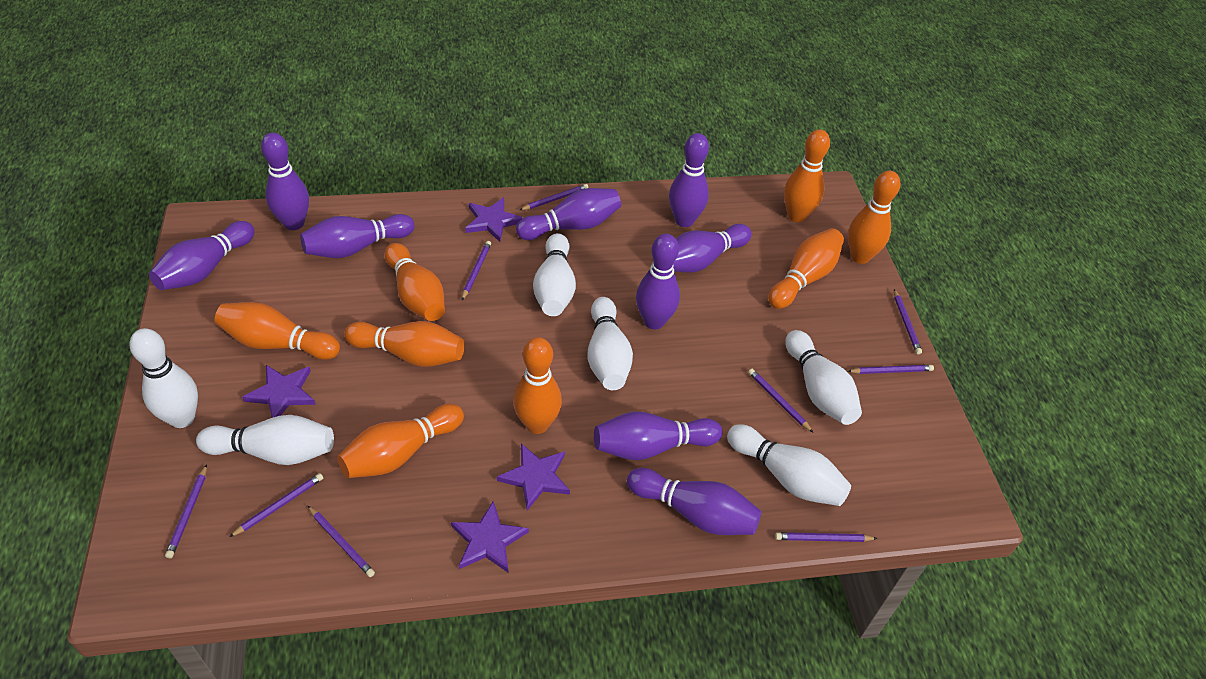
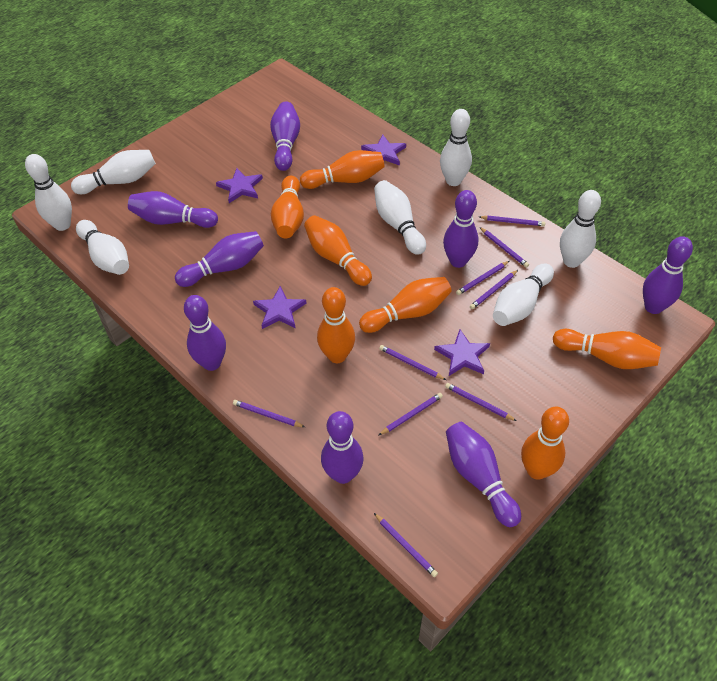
orange bowling pin: 8 -> 7
purple bowling pin: 9 -> 8
white bowling pin: 6 -> 7

